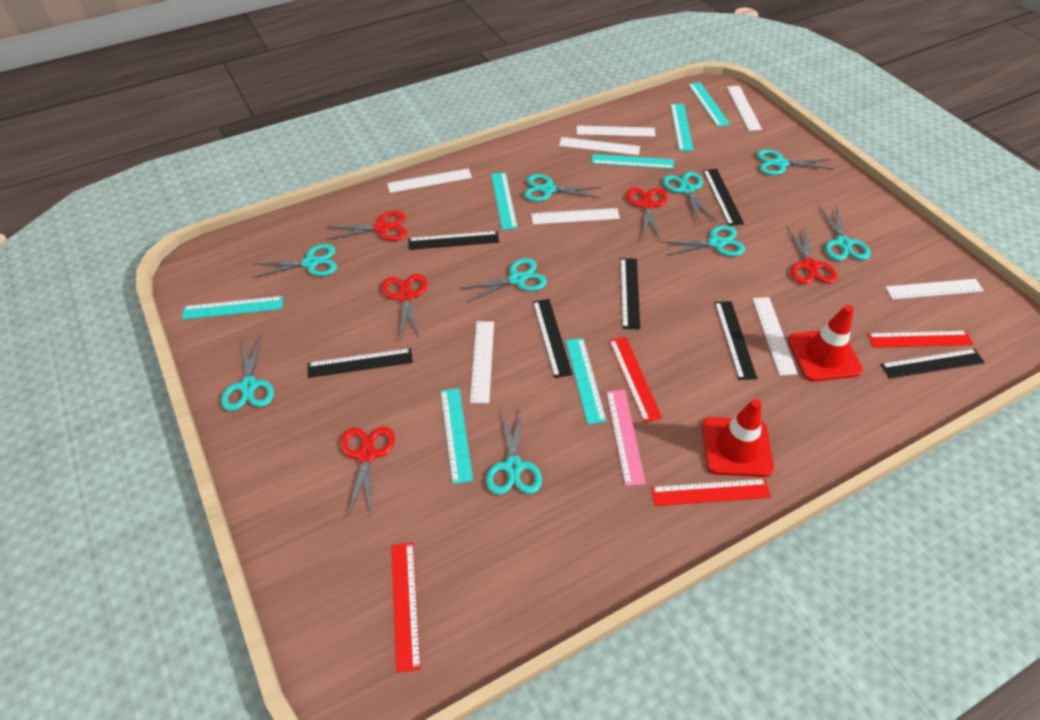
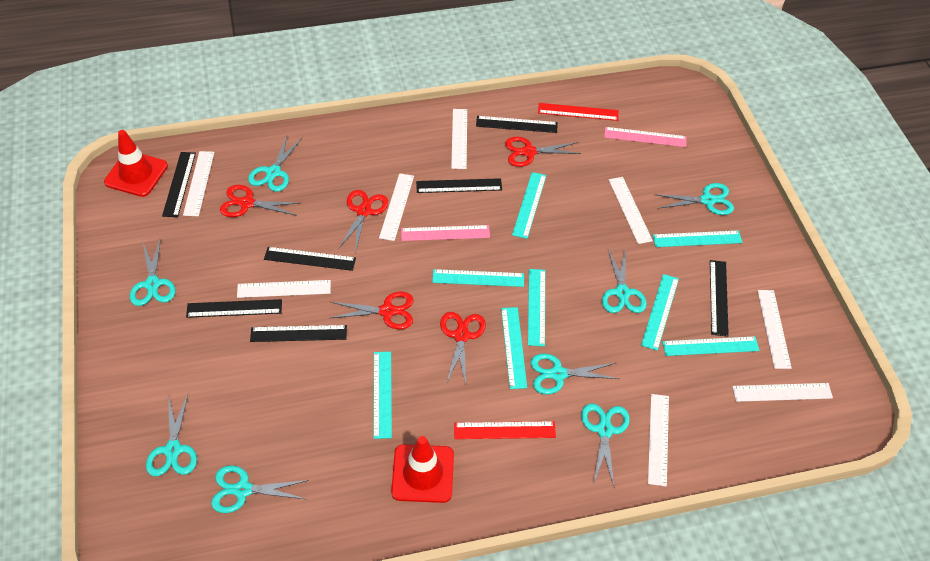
pink ruler: 1 -> 2
red ruler: 4 -> 2
turquoise ruler: 7 -> 8
turquoise scissors: 9 -> 8

